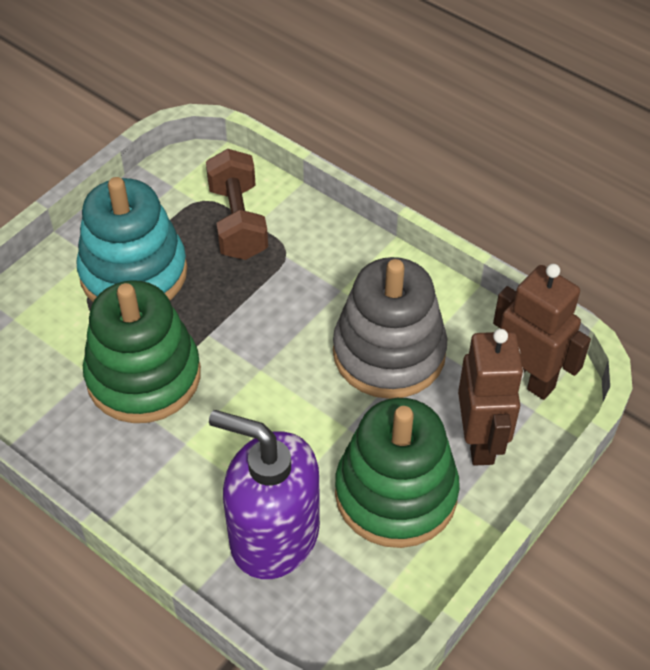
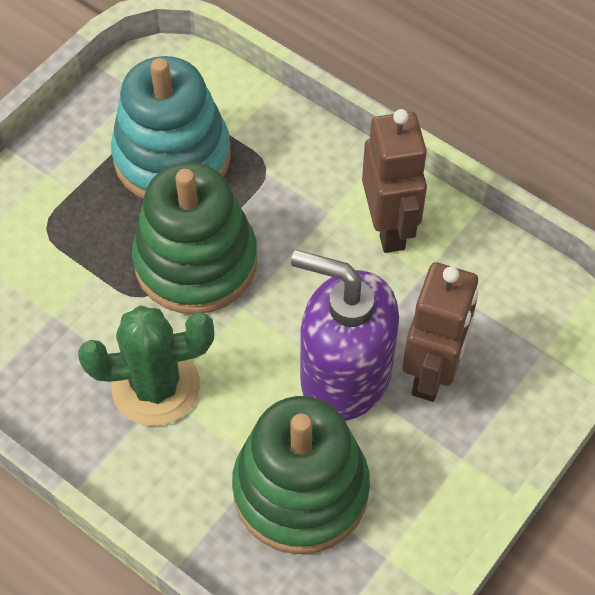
brown dumbbell: 1 -> 0
green cactus: 0 -> 1
grey stacking toy: 1 -> 0

